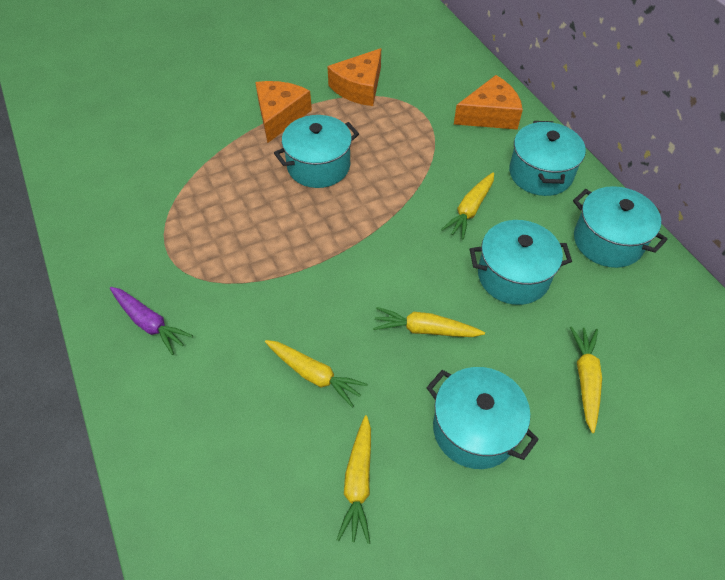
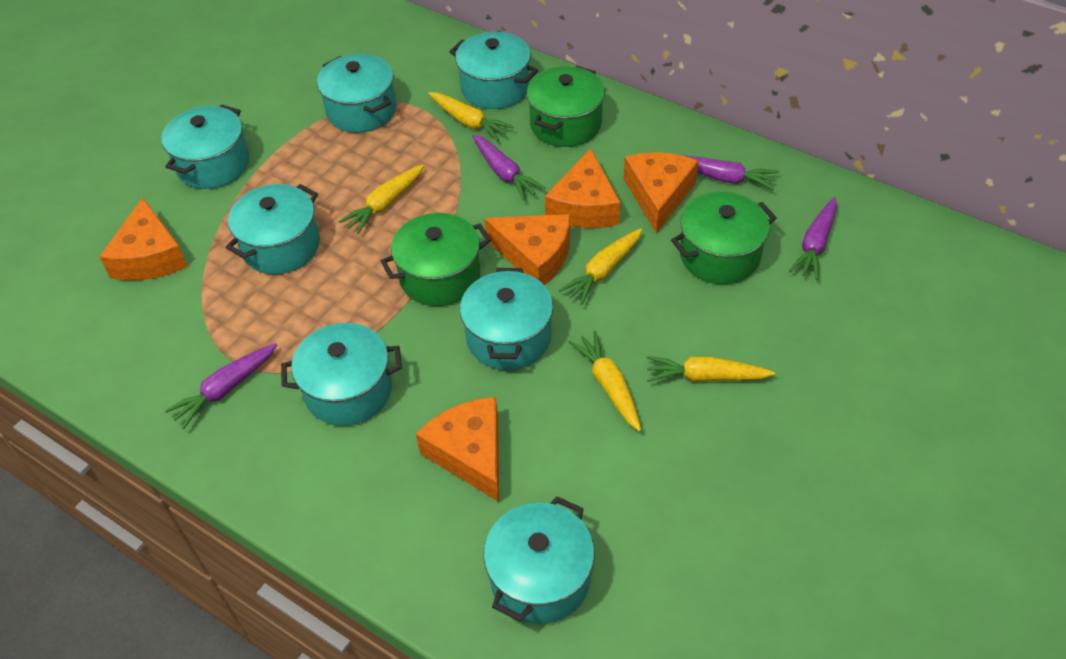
green pot: 0 -> 3
orange cheese: 3 -> 5
purple carrot: 1 -> 4
turquoise pot: 5 -> 7

